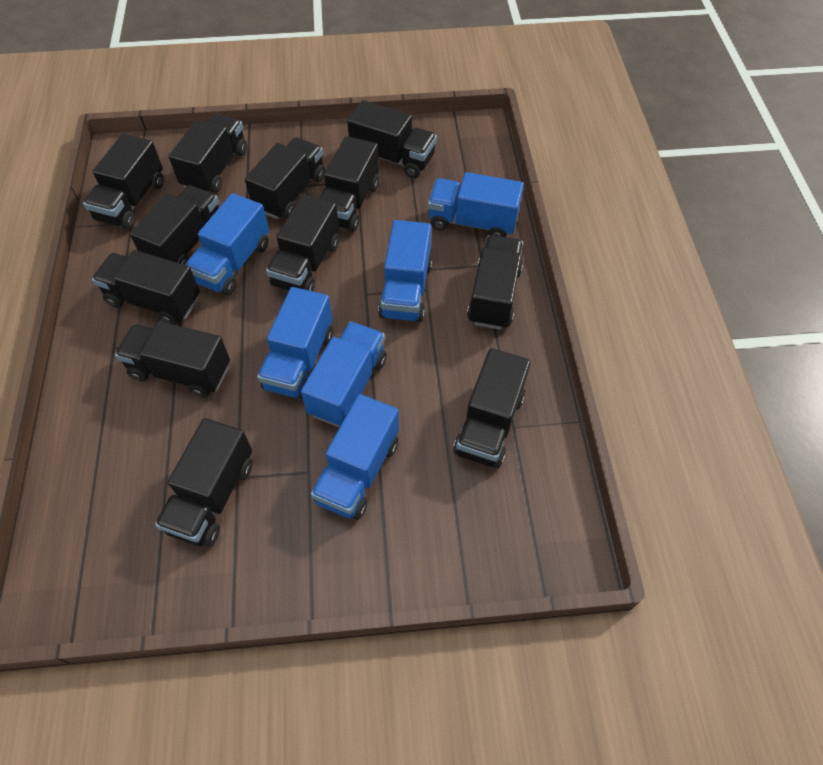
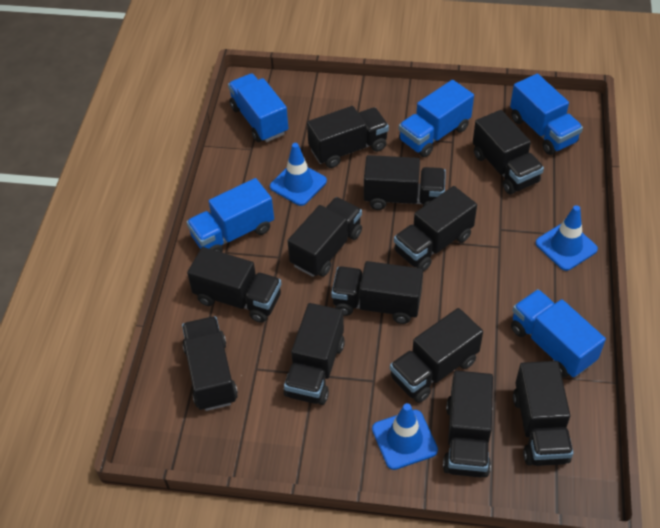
blue traffic cone: 0 -> 3
blue truck: 6 -> 5

